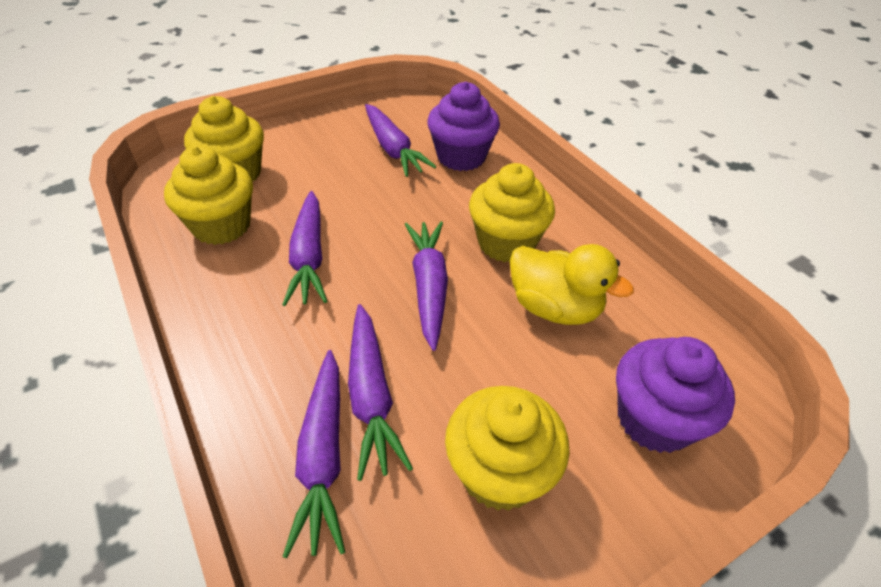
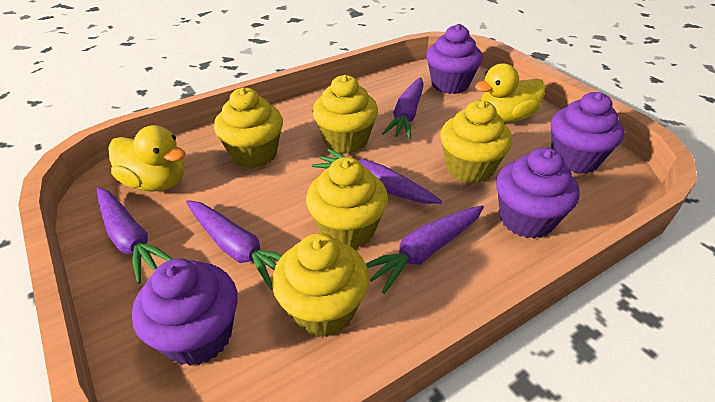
purple cupcake: 2 -> 4
yellow cupcake: 4 -> 5
yellow duck: 1 -> 2

